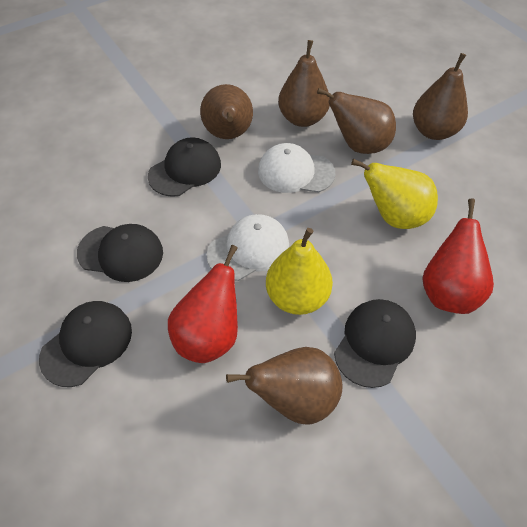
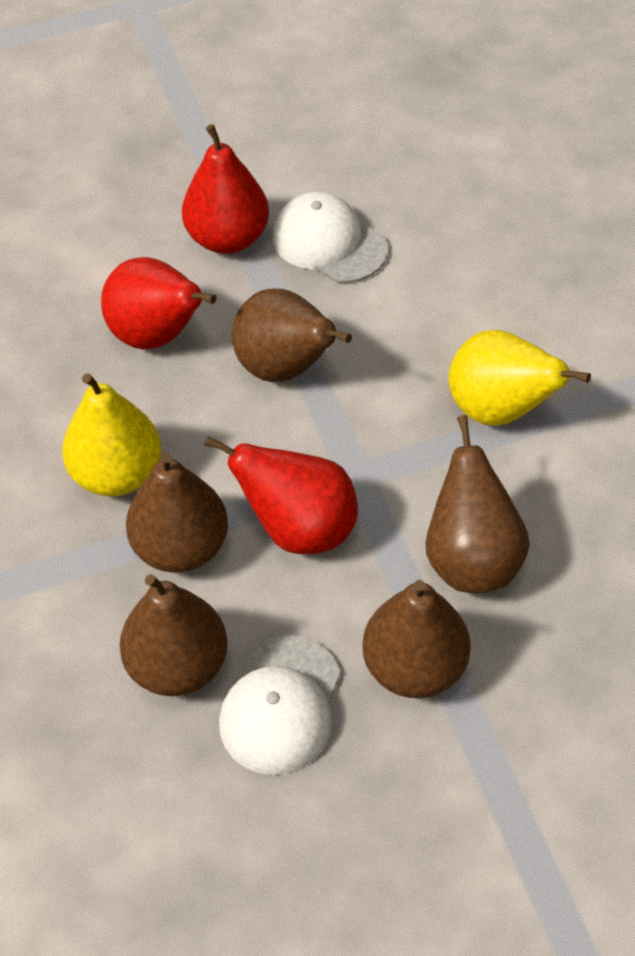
black cap: 4 -> 0
red pear: 2 -> 3

